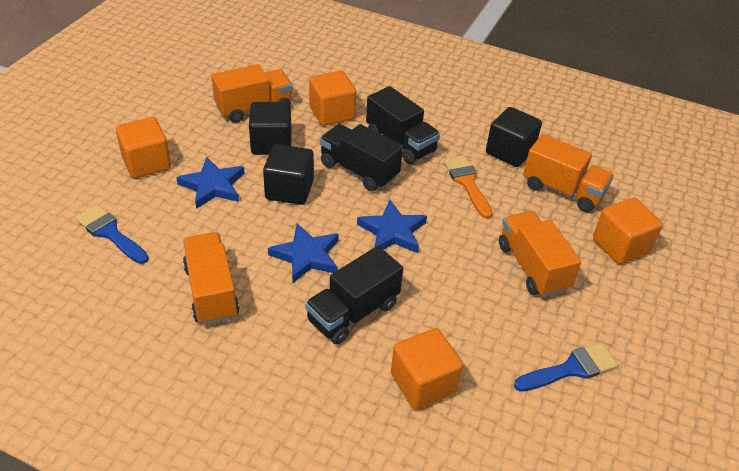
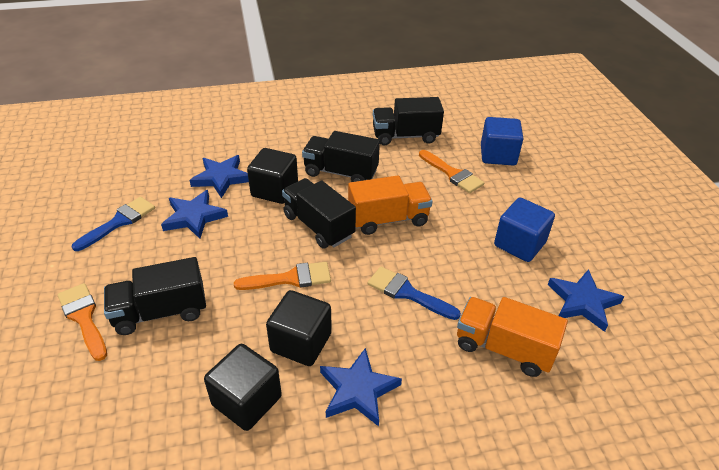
black truck: 3 -> 4
blue cube: 0 -> 2
blue star: 3 -> 4
orange brush: 1 -> 3
orange cube: 4 -> 0
orange truck: 4 -> 2

